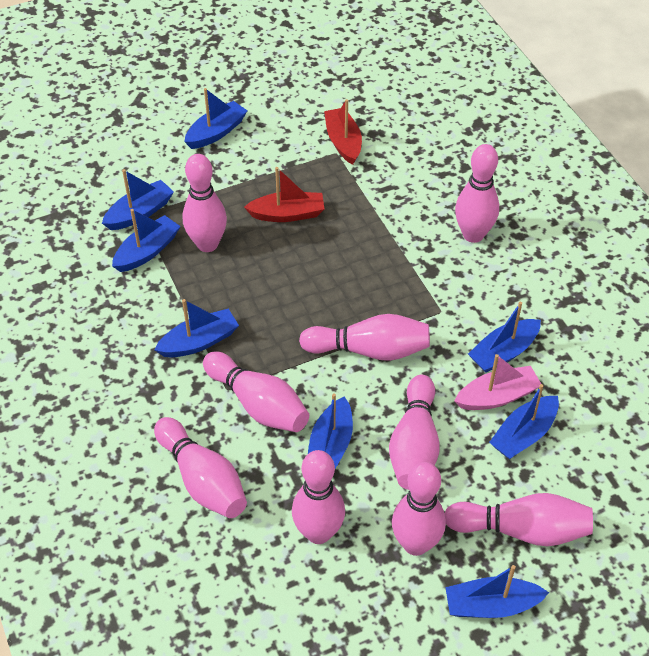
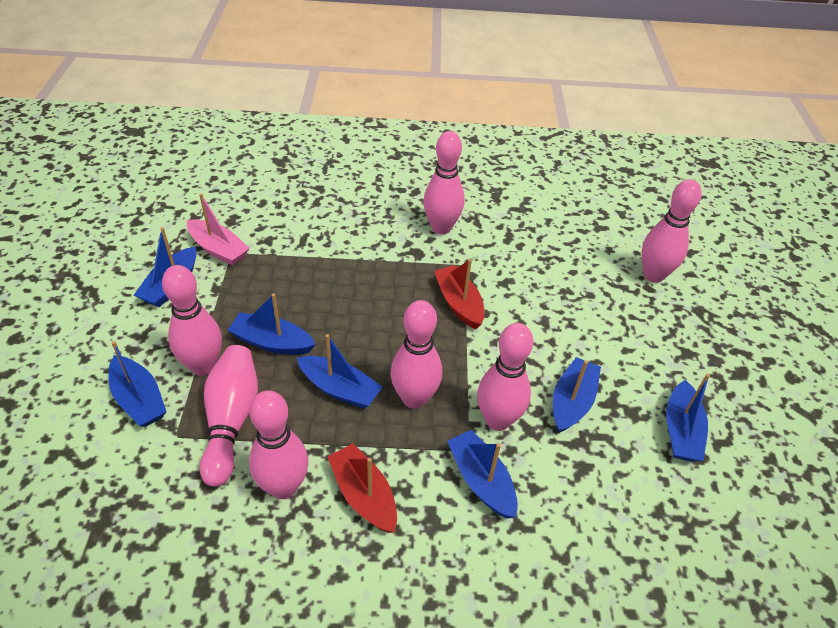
blue boat: 8 -> 7
pink bowling pin: 9 -> 7

